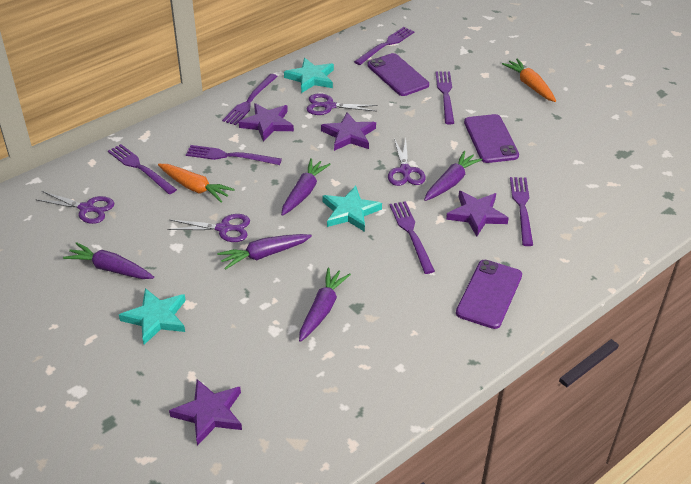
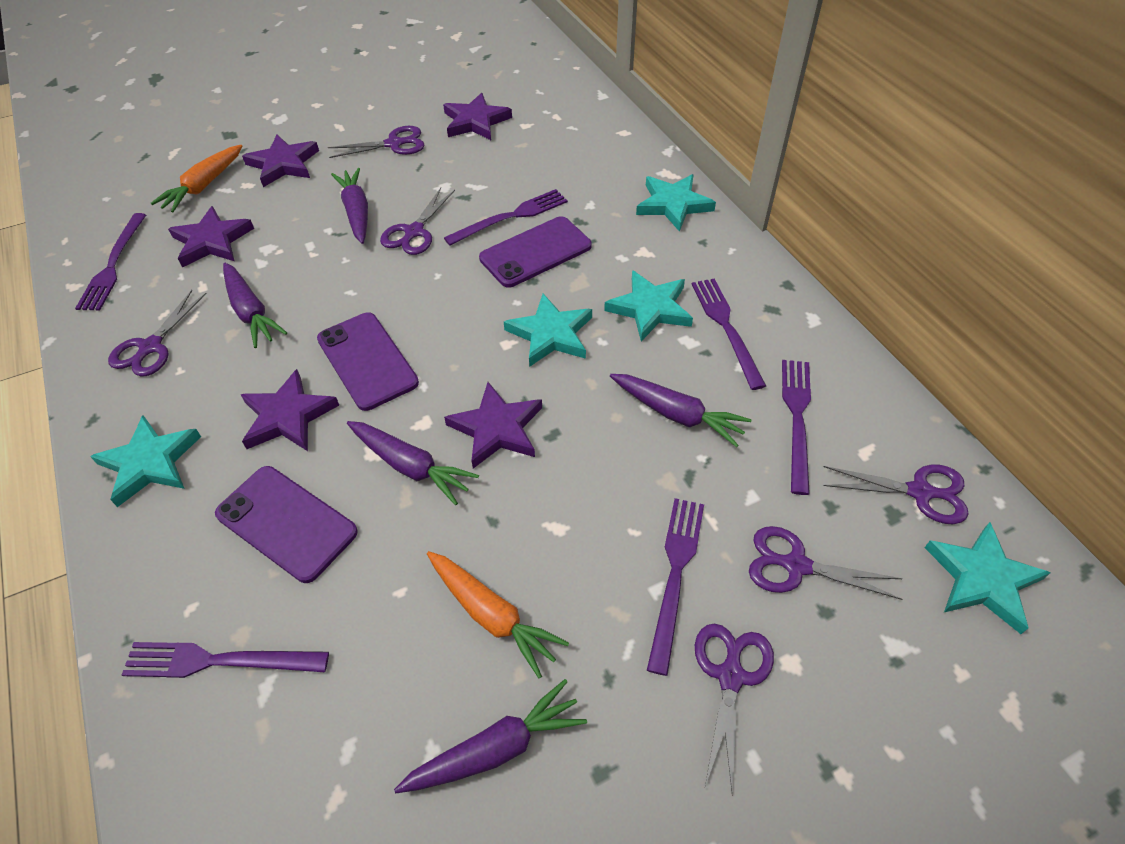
purple fork: 7 -> 6
purple scissors: 4 -> 6
purple star: 4 -> 5
turquoise star: 3 -> 5

